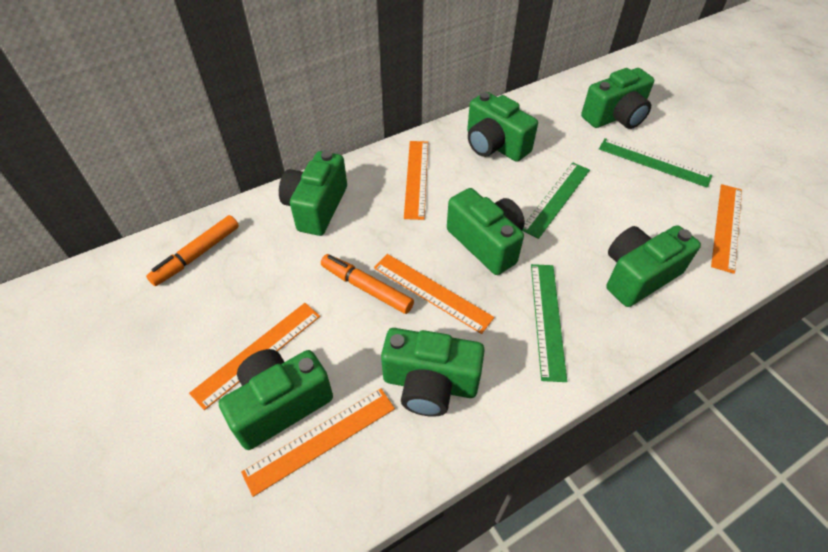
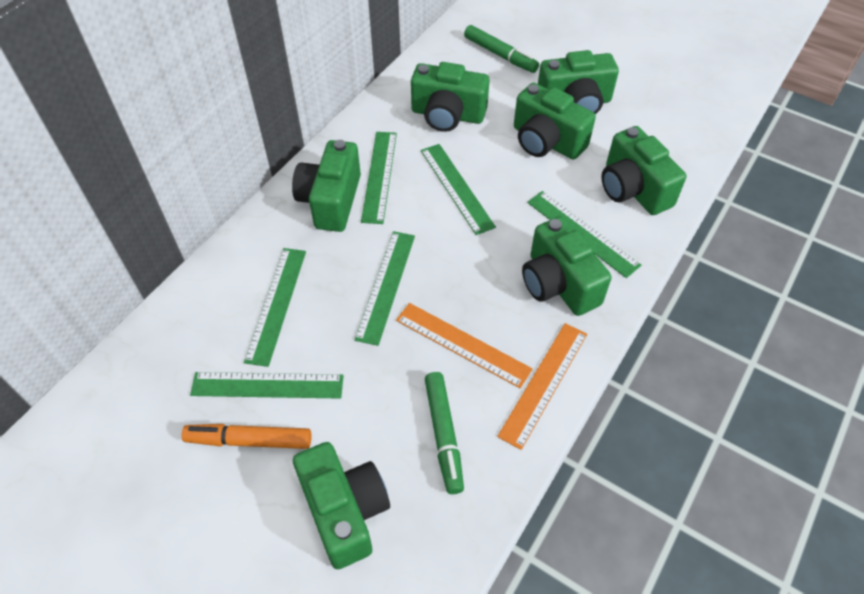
green marker: 0 -> 2
green ruler: 3 -> 6
orange marker: 2 -> 1
orange ruler: 5 -> 2

